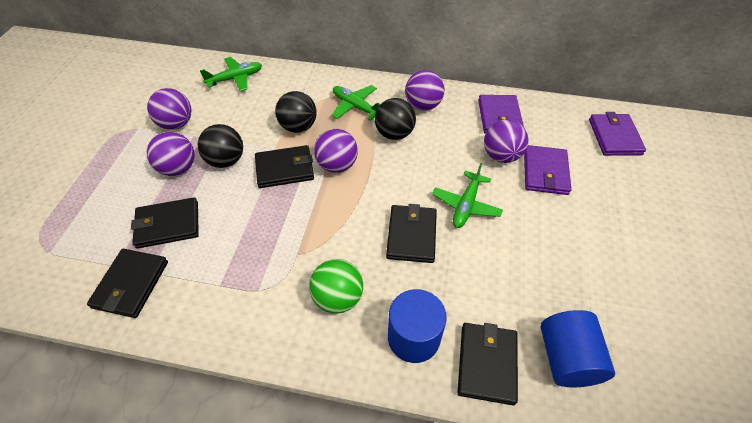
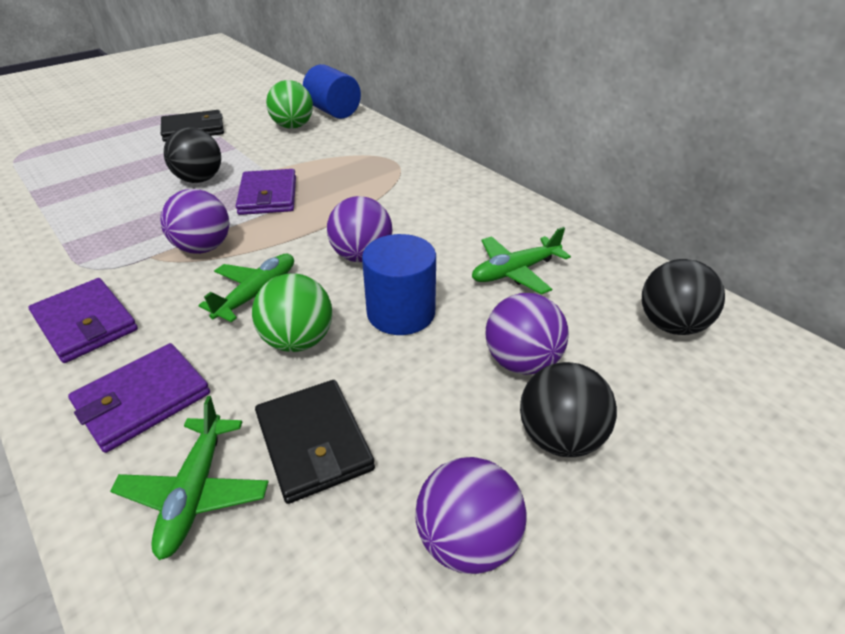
black wallet: 5 -> 2
green ball: 1 -> 2
purple ball: 5 -> 4

